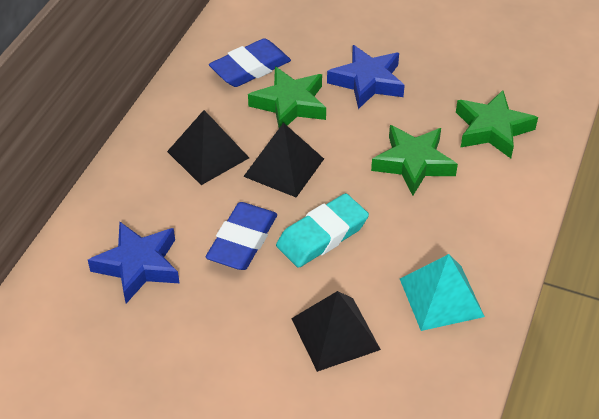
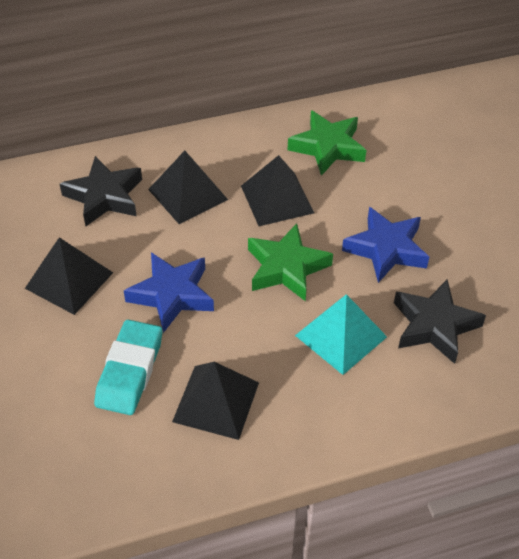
black pyramid: 3 -> 4
black star: 0 -> 2
blue eraser: 2 -> 0
green star: 3 -> 2

